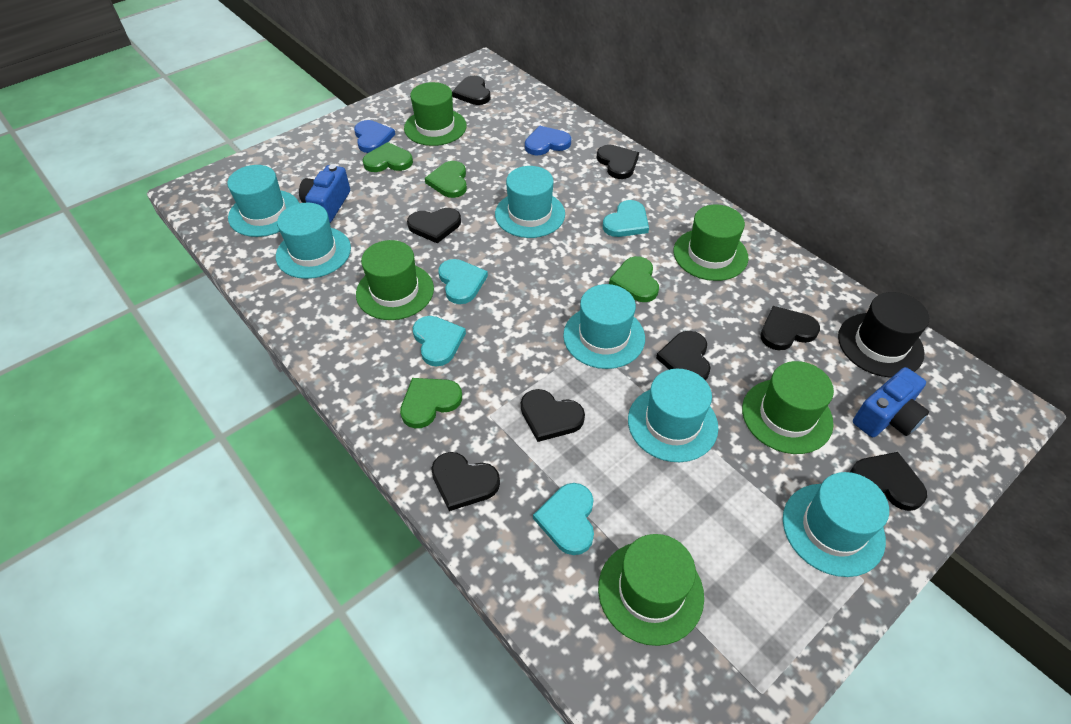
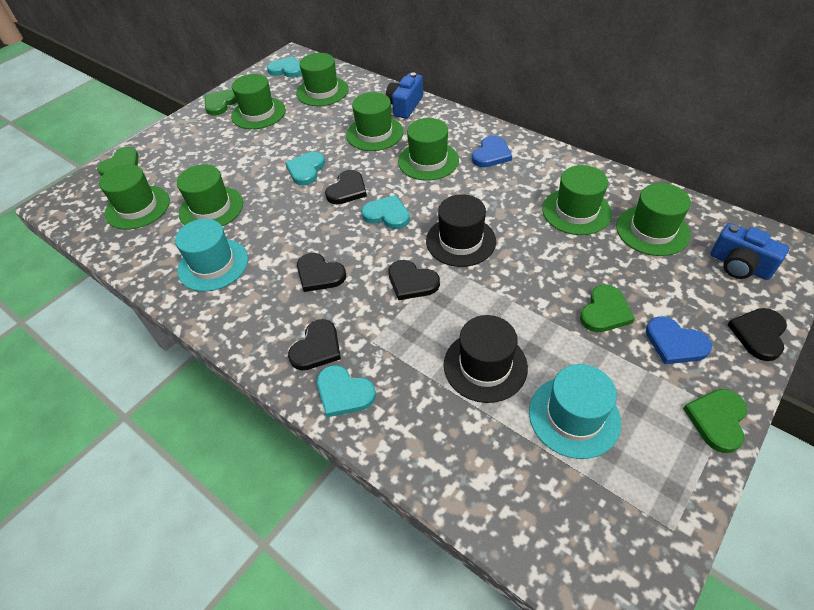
black hat: 1 -> 2
black heart: 8 -> 5
green hat: 5 -> 8
turquoise hat: 6 -> 2

